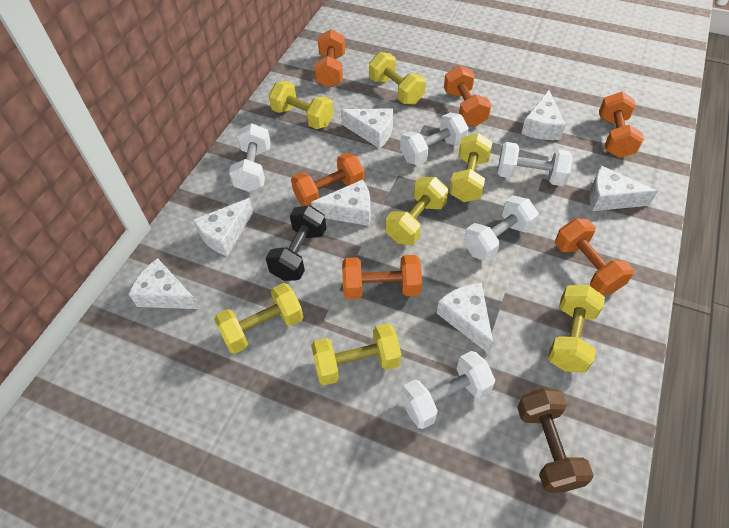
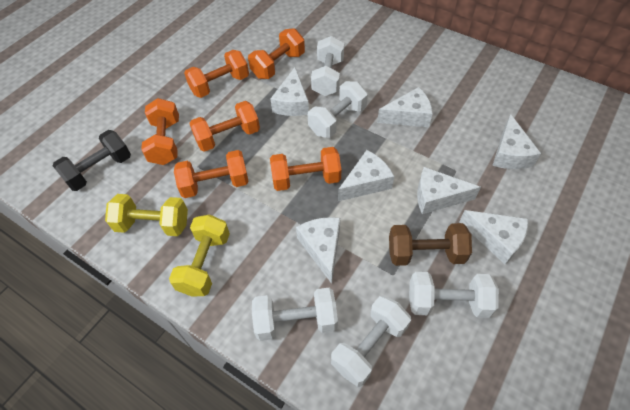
yellow dumbbell: 7 -> 2

